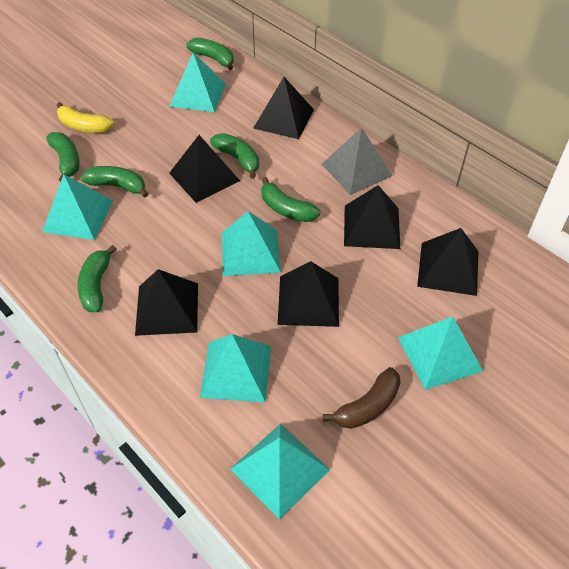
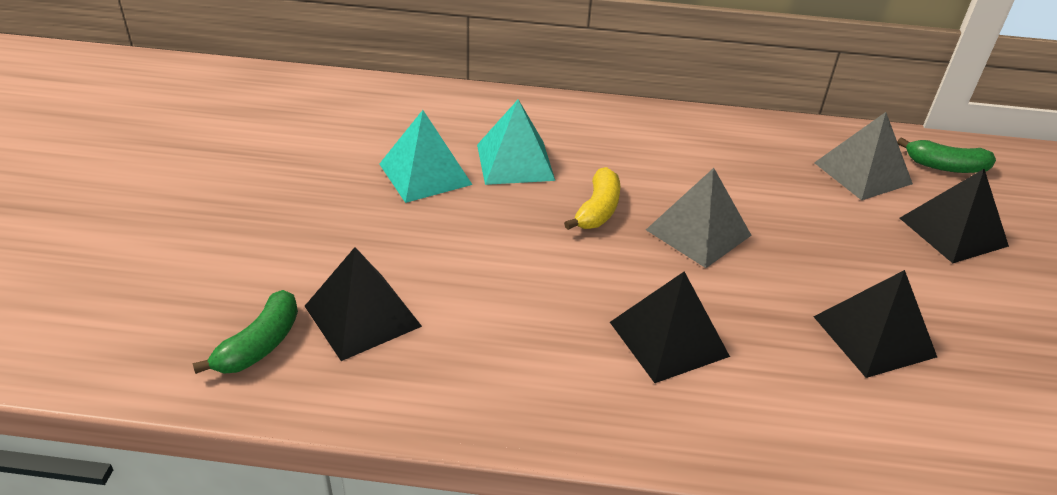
black pyramid: 6 -> 4
brown banana: 1 -> 0
green banana: 6 -> 2
grey pyramid: 1 -> 2
turquoise pyramid: 6 -> 2

